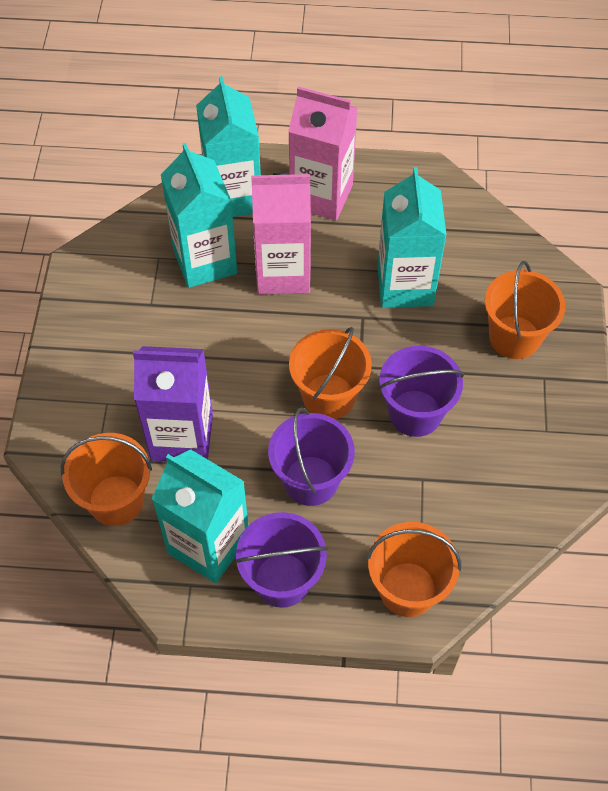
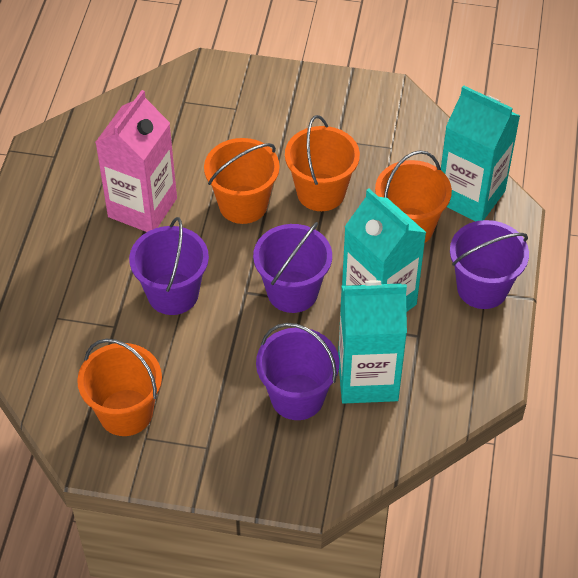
pink carton: 2 -> 1
purple bucket: 3 -> 4
purple carton: 1 -> 0
turquoise carton: 4 -> 3

